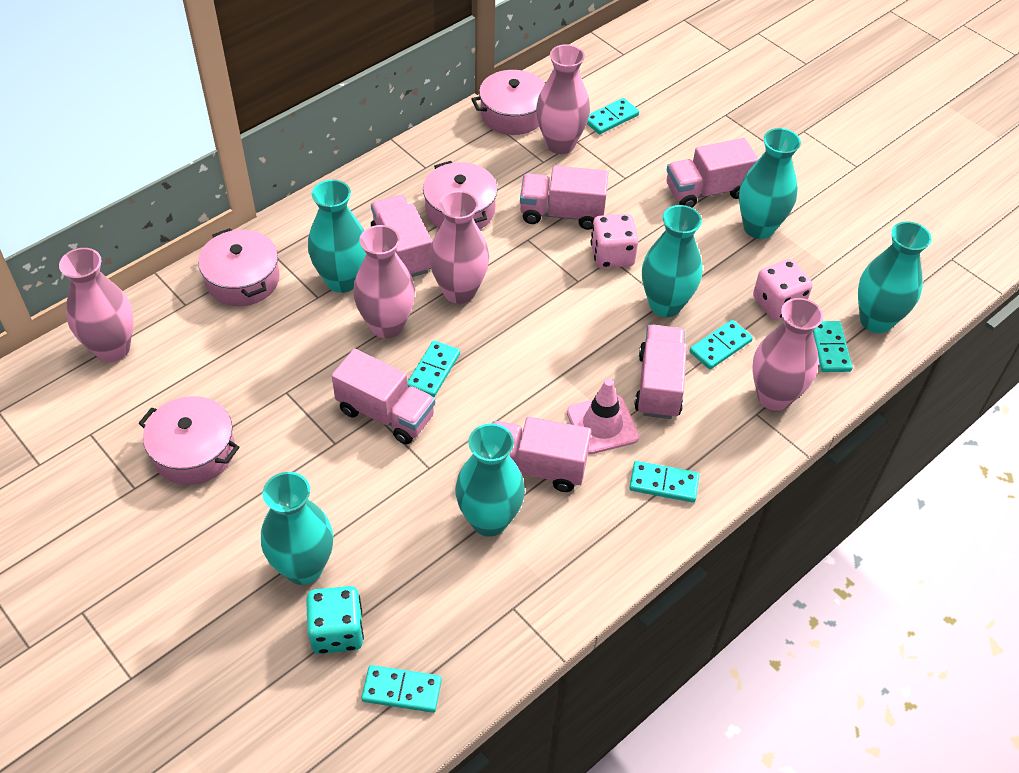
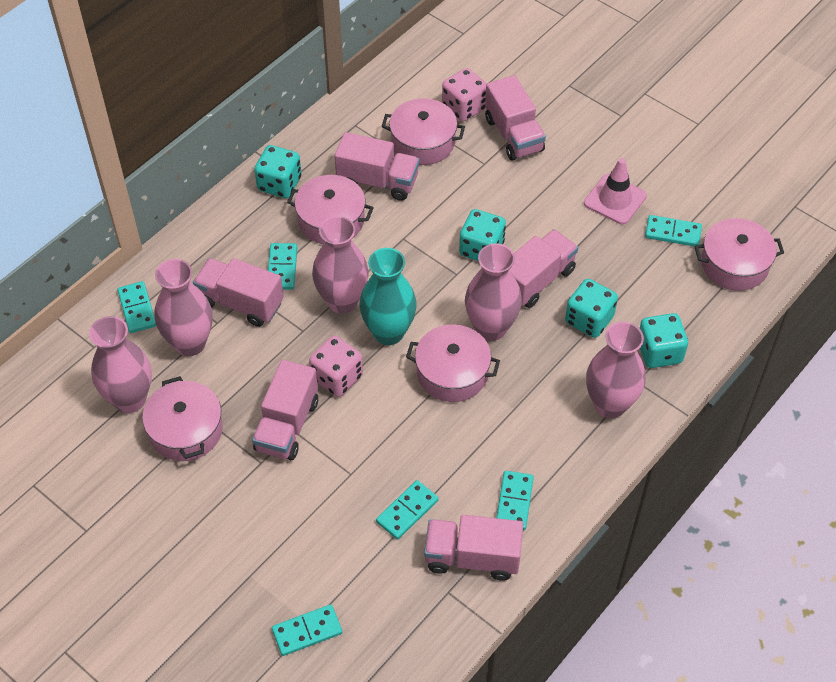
pink pot: 4 -> 5
turquoise dice: 1 -> 4
turquoise vase: 6 -> 1

